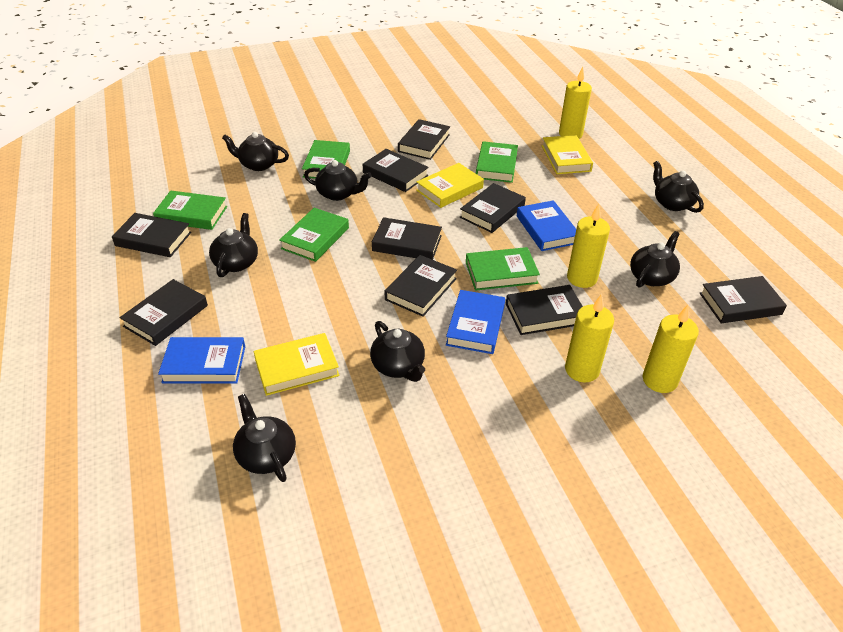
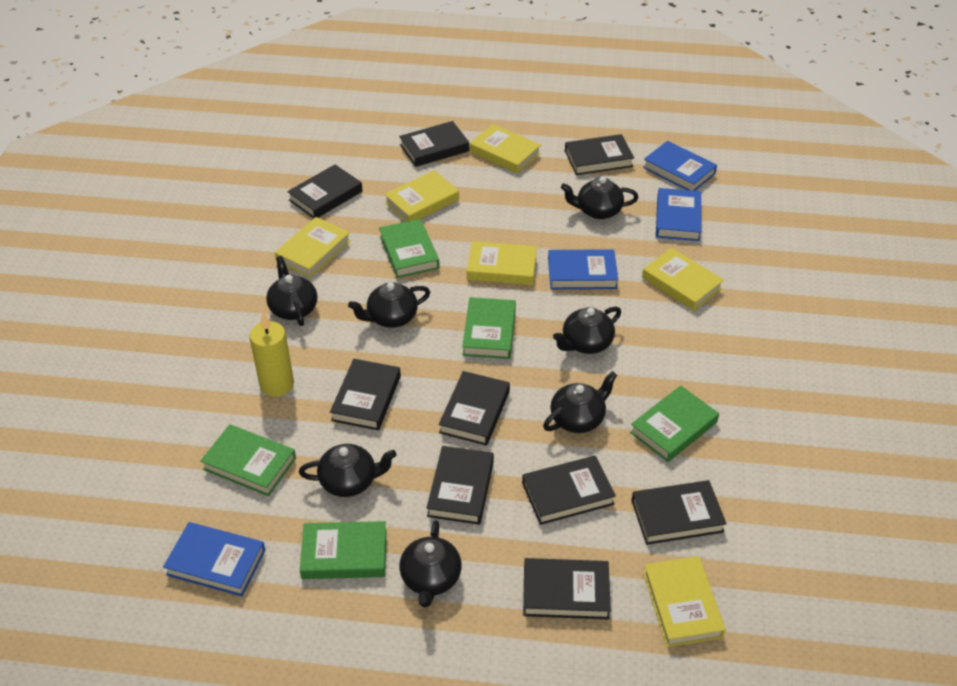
blue book: 3 -> 4
yellow book: 3 -> 6
yellow candle: 4 -> 1

